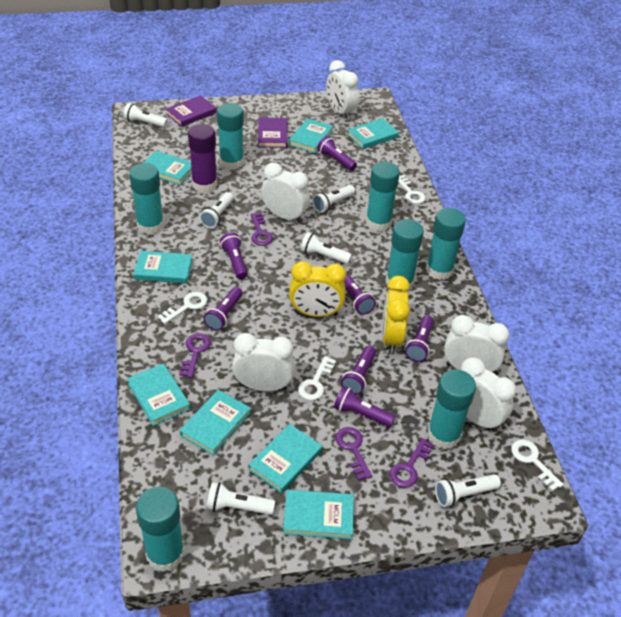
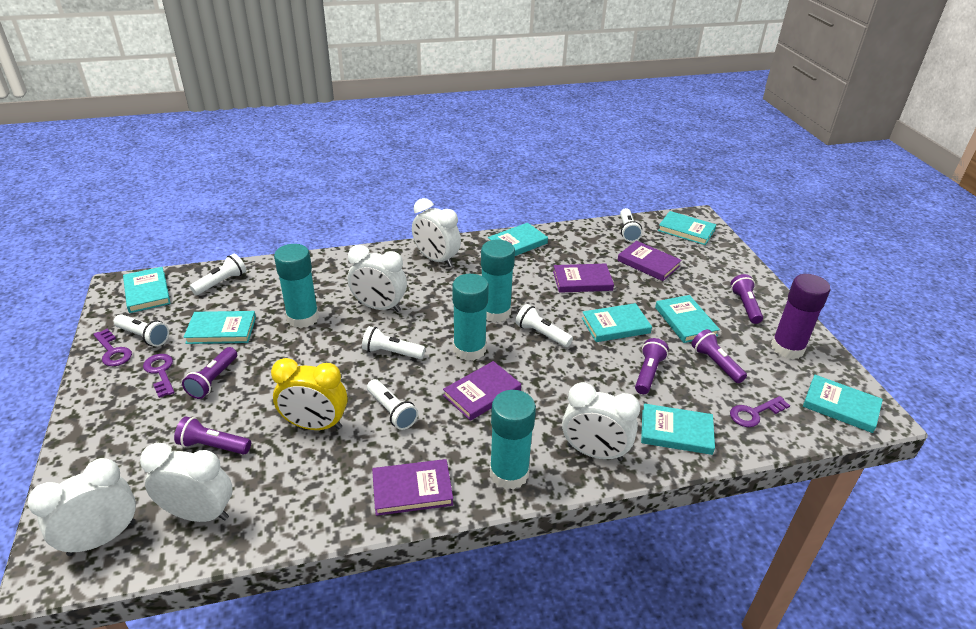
purple book: 2 -> 4
purple flashlight: 7 -> 5
purple key: 4 -> 3
turquoise glue stick: 7 -> 4
white key: 4 -> 0
yellow clock: 2 -> 1

